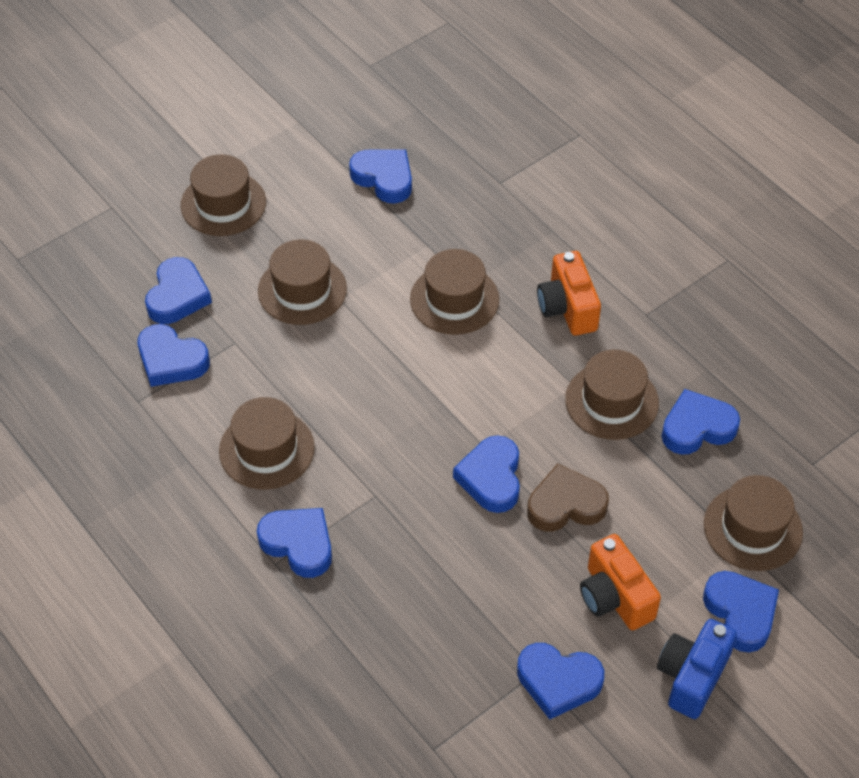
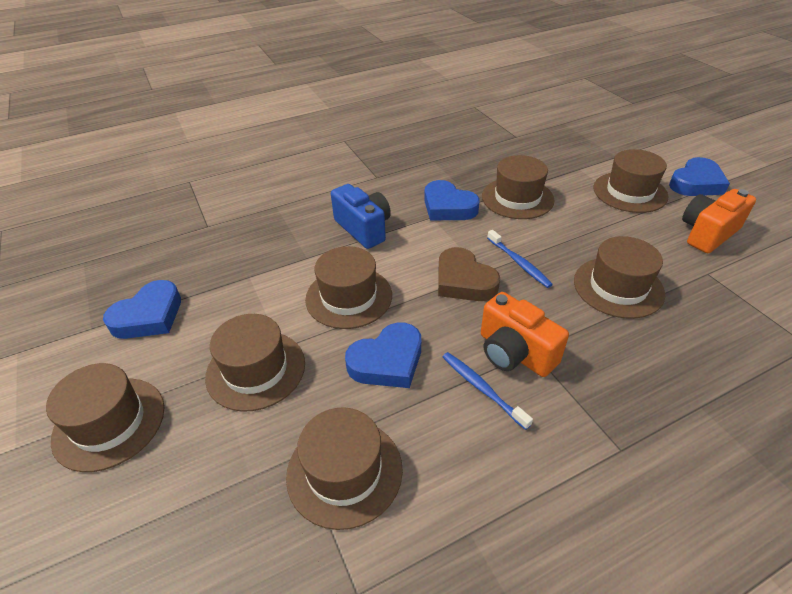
blue heart: 8 -> 4
blue toothbrush: 0 -> 2
brown hat: 6 -> 7

